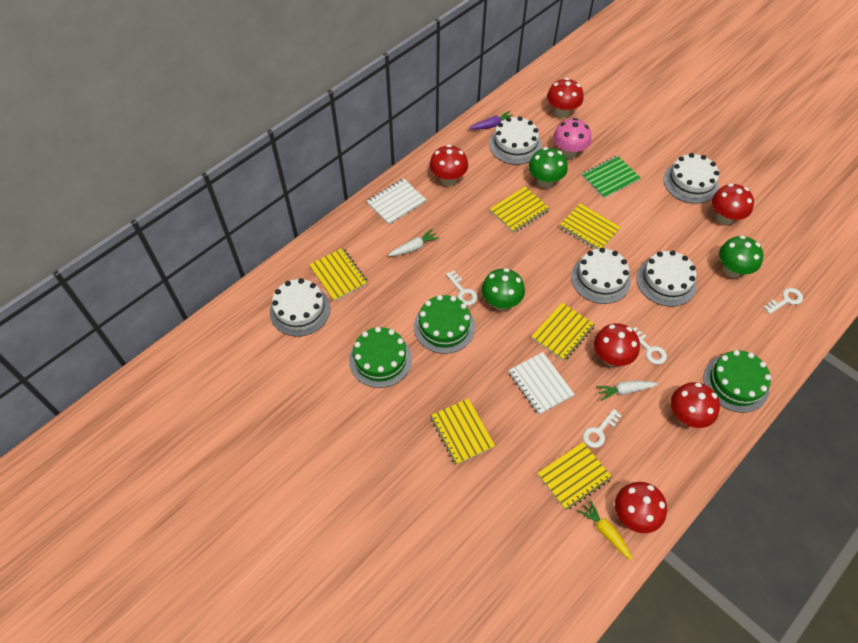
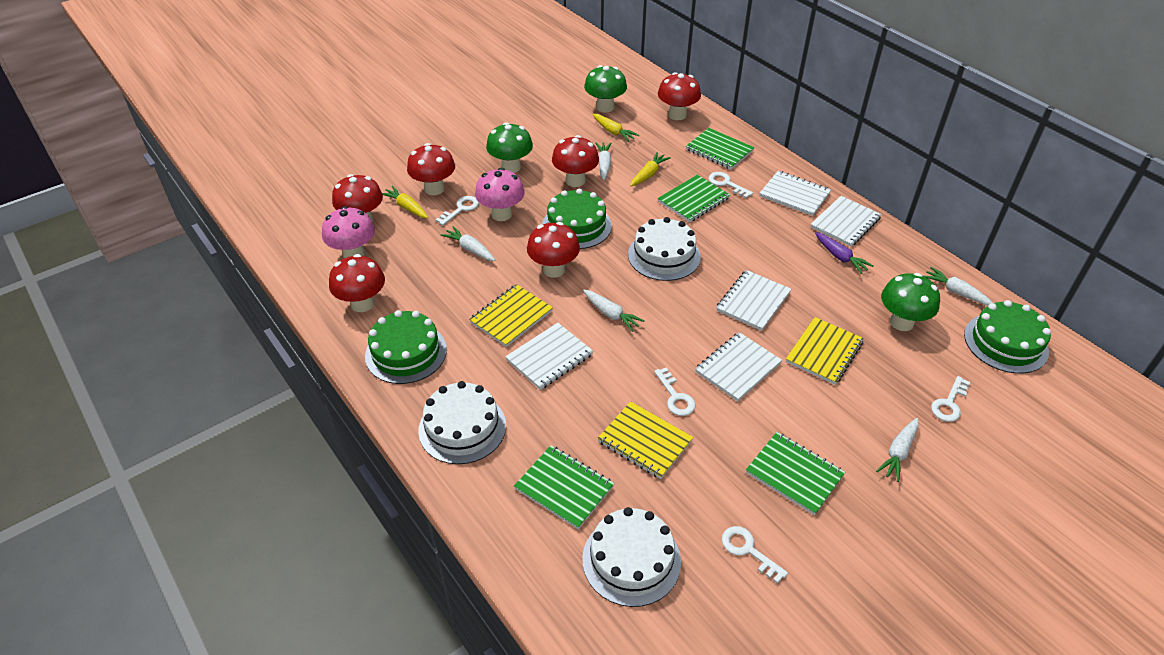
green notebook: 1 -> 4
pink mushroom: 1 -> 2
white cake: 5 -> 3
white carrot: 2 -> 5
white key: 4 -> 5
white notebook: 2 -> 5
yellow carrot: 1 -> 3
yellow notebook: 6 -> 3

